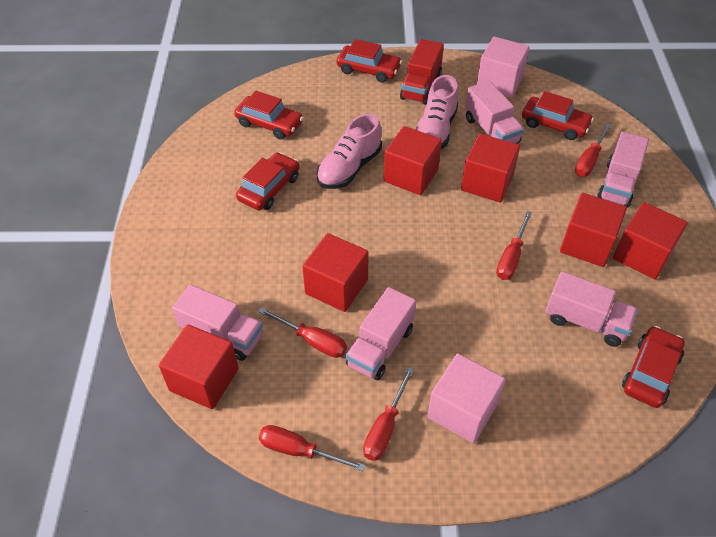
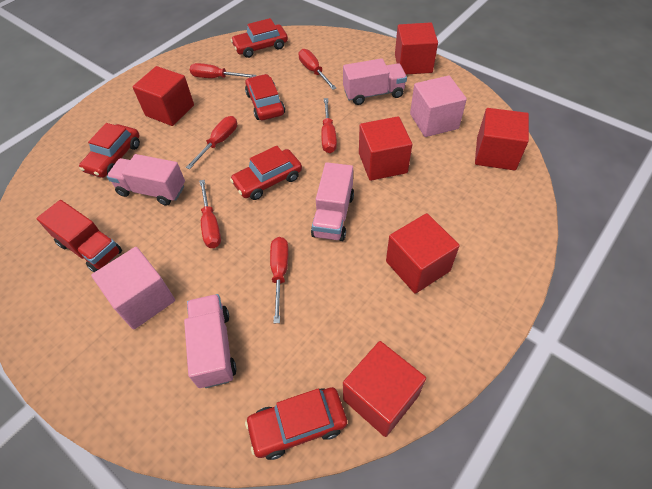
pink shoe: 2 -> 0
pink truck: 5 -> 4
red screwdriver: 5 -> 6

